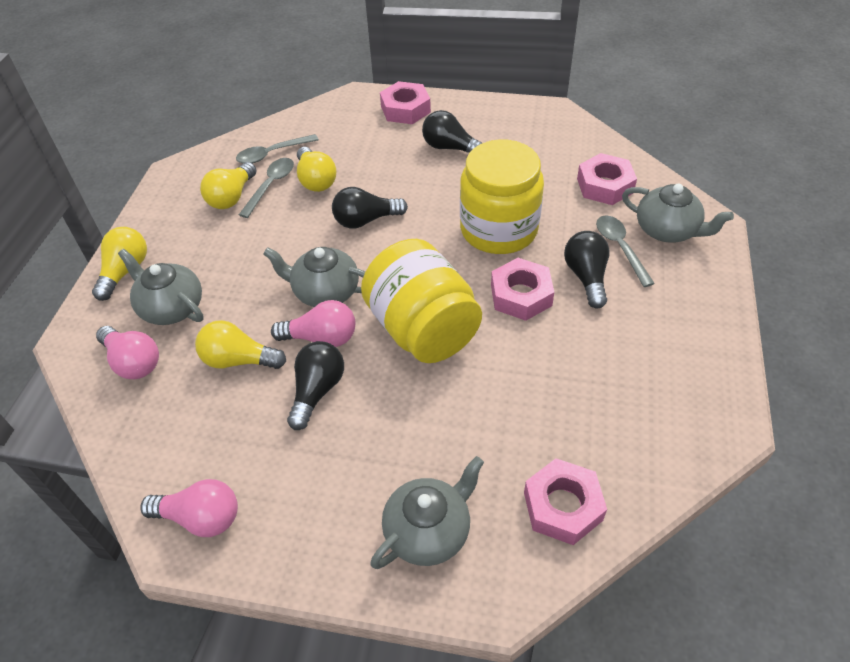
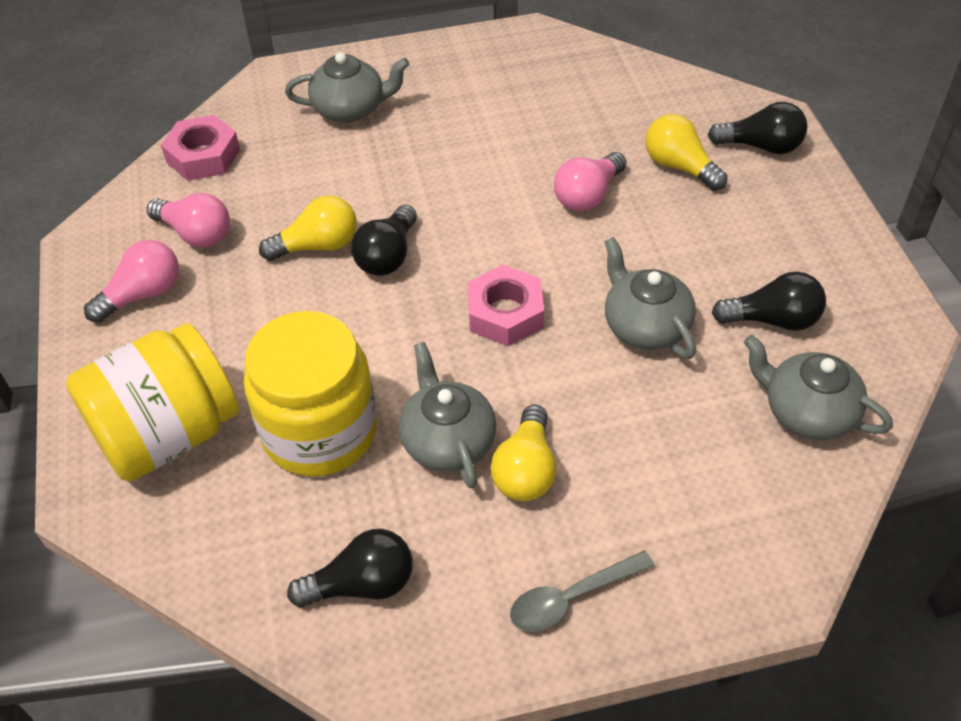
grey spoon: 3 -> 1
pink nut: 4 -> 2
yellow light bulb: 4 -> 3

